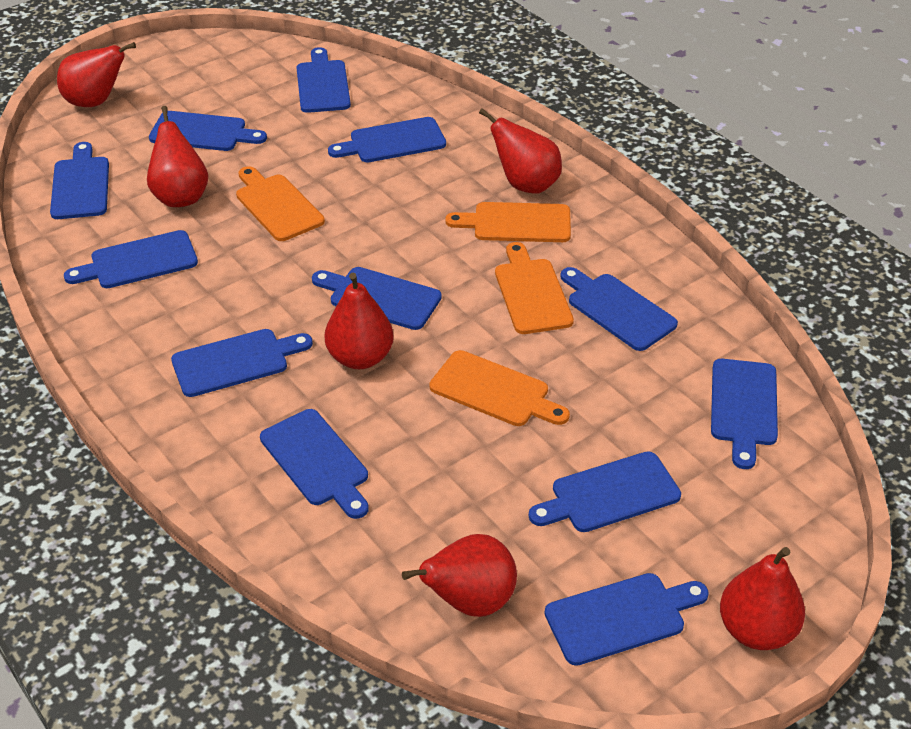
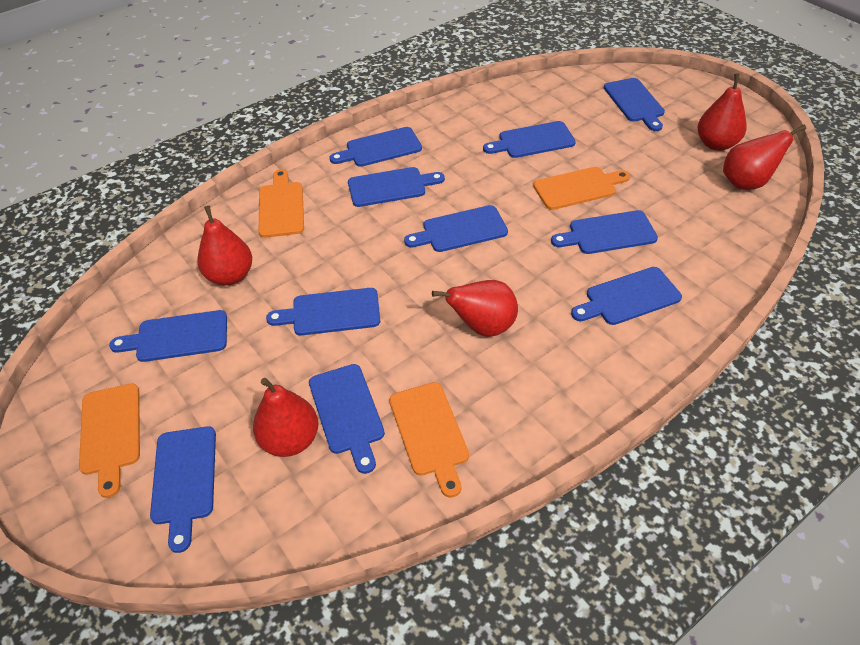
blue cutting board: 12 -> 11
red pear: 6 -> 5

